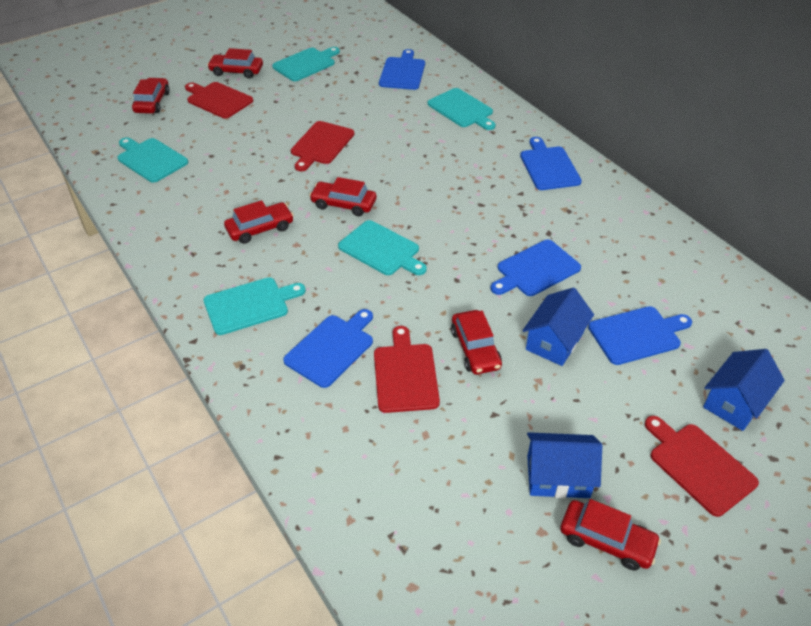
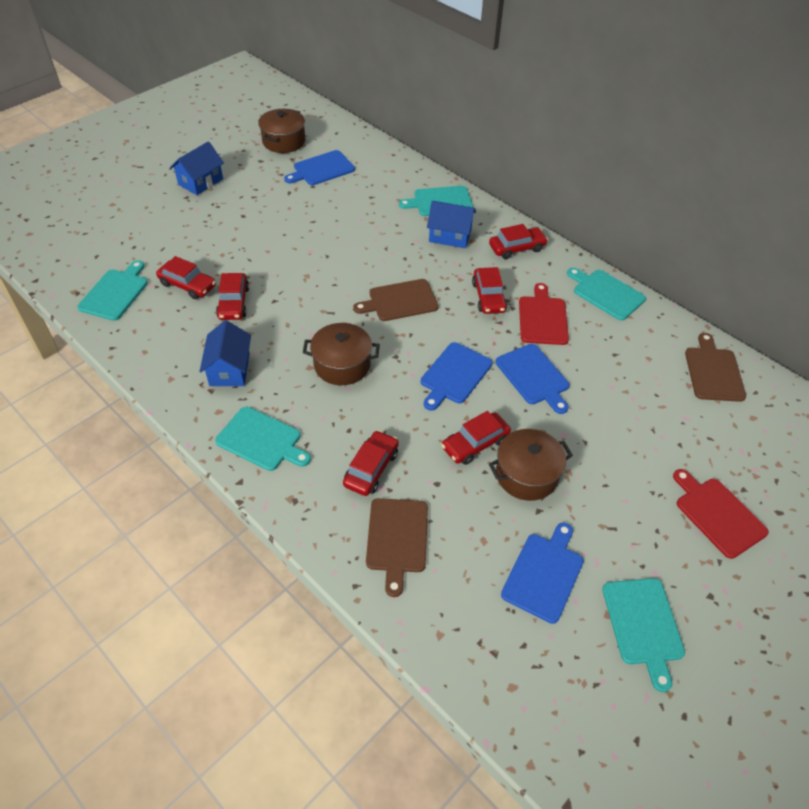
blue cutting board: 5 -> 4
brown cutting board: 0 -> 3
brown pot: 0 -> 3
red cutting board: 4 -> 2

